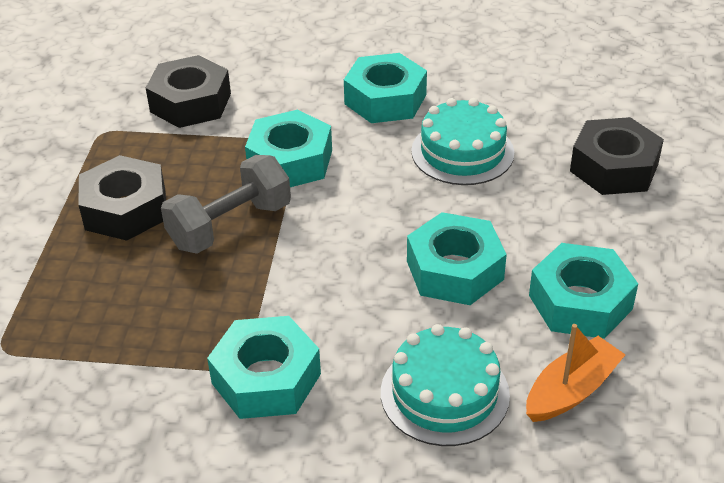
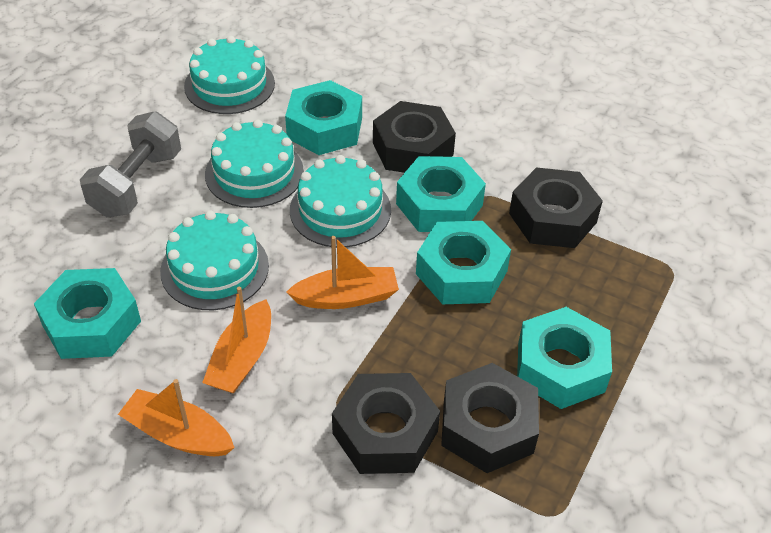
black nut: 3 -> 4
orange boat: 1 -> 3
turquoise cake: 2 -> 4

